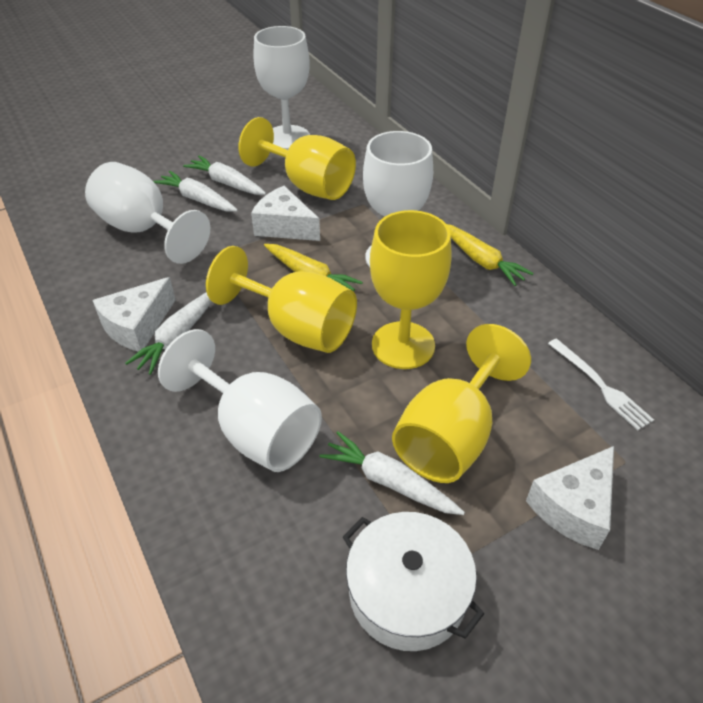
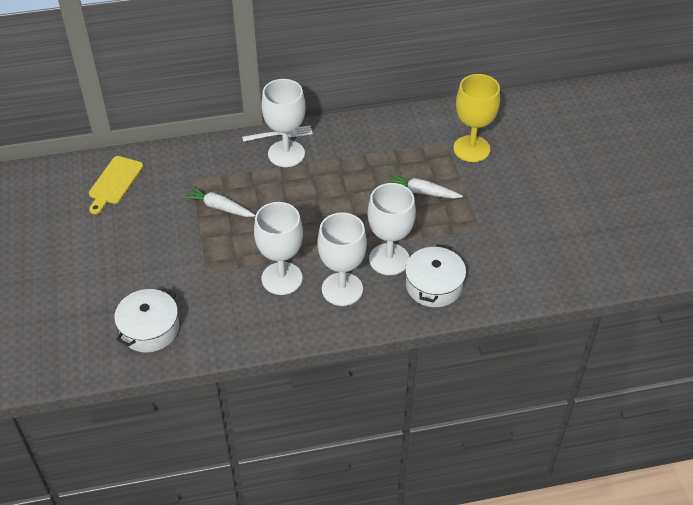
white carrot: 4 -> 2
white cheese: 3 -> 0
white pot: 1 -> 2
yellow carrot: 2 -> 0
yellow cutting board: 0 -> 1
yellow goblet: 4 -> 1

